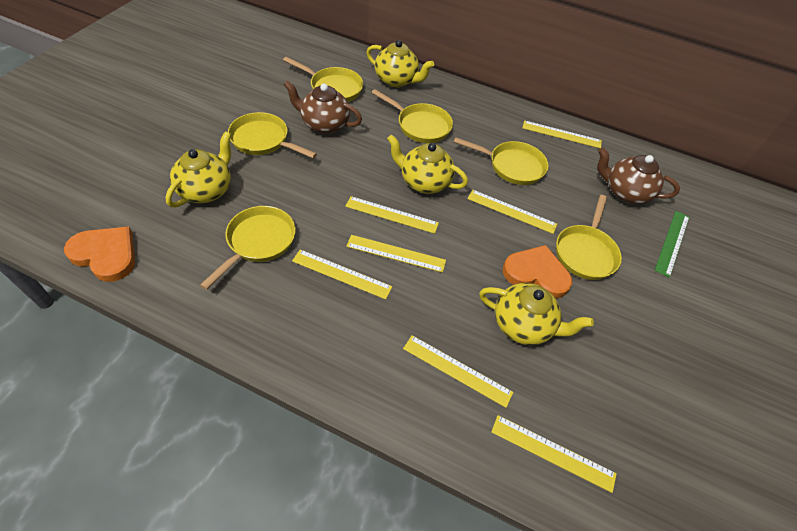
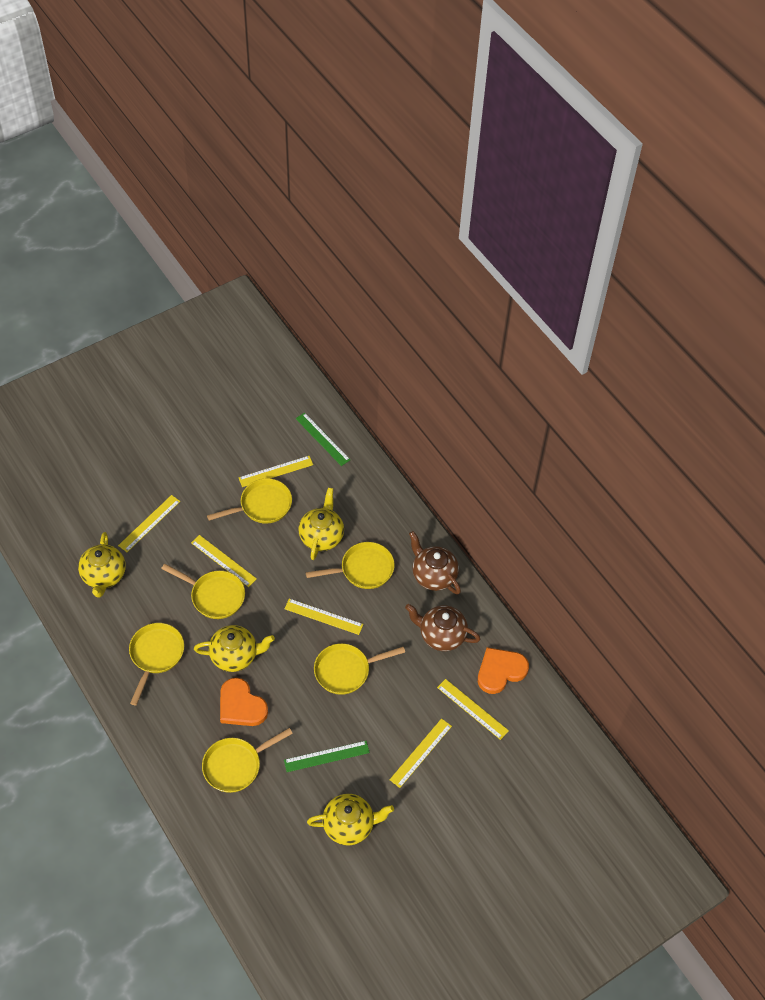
green ruler: 1 -> 2
yellow ruler: 7 -> 6

